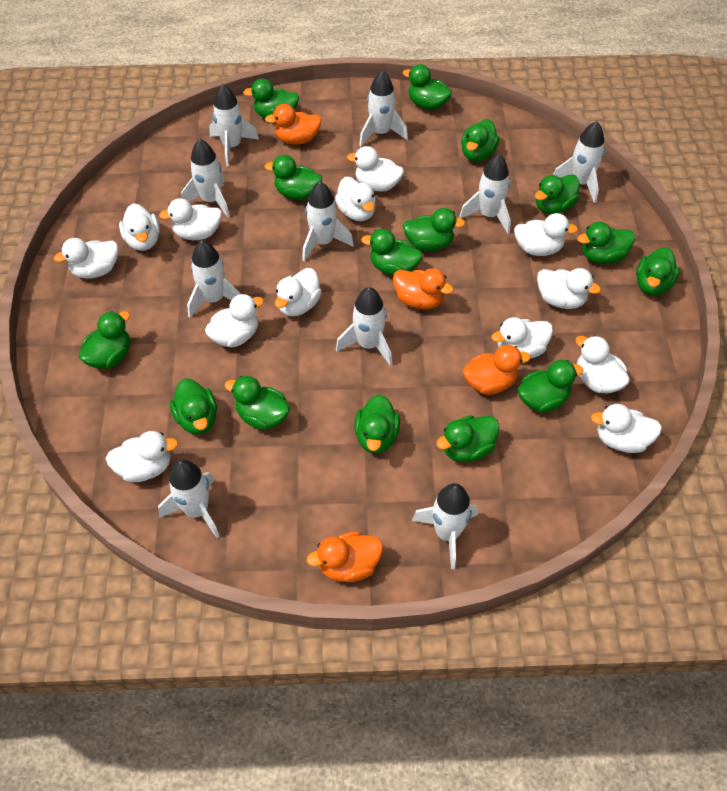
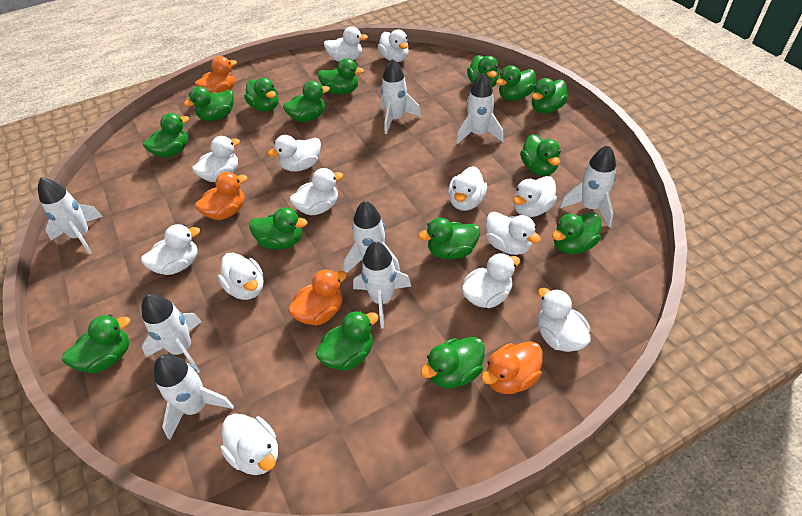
white rocket: 10 -> 8

